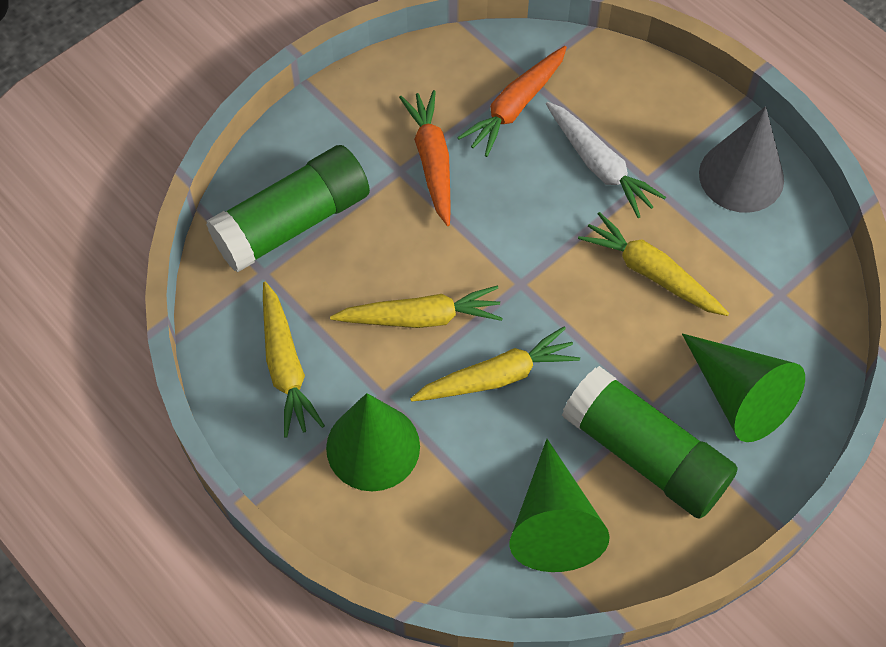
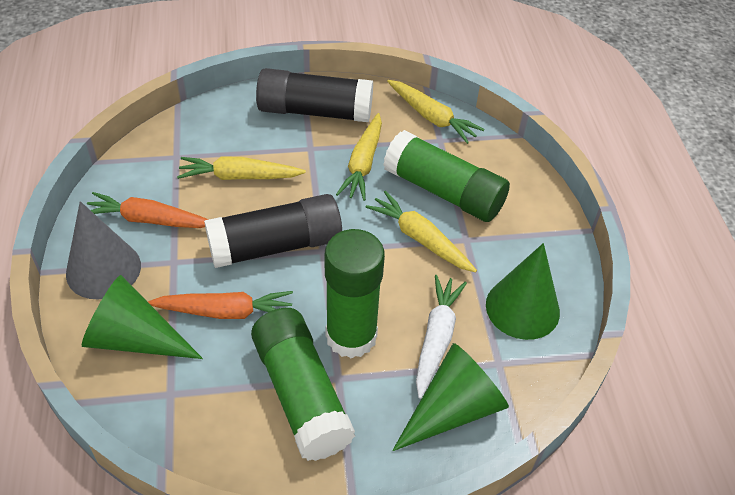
black glue stick: 0 -> 2
green glue stick: 2 -> 3

